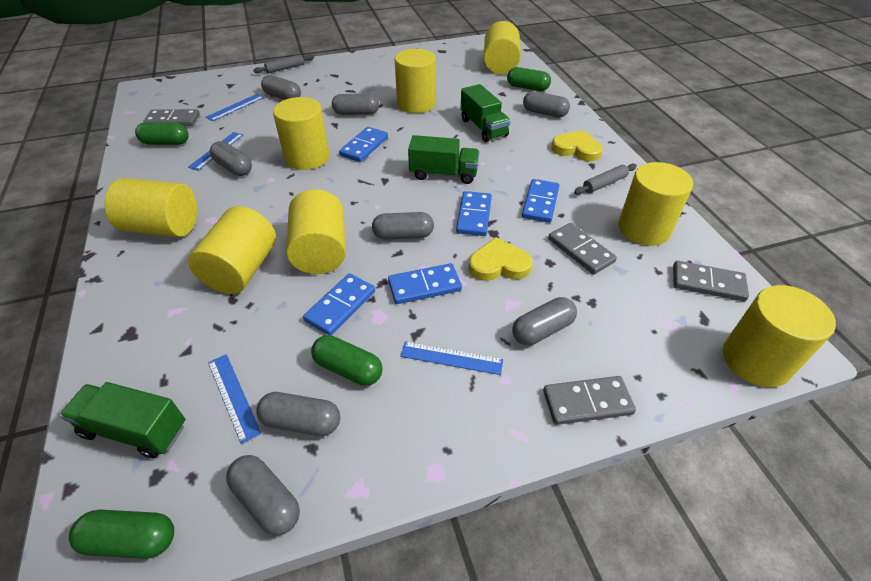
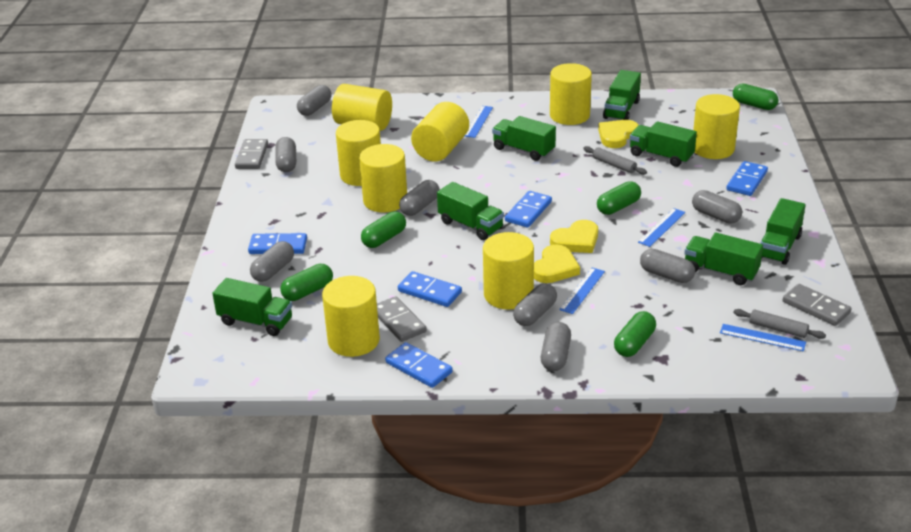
green capsule: 4 -> 5
green truck: 3 -> 7
grey domino: 4 -> 3
yellow heart: 2 -> 3

